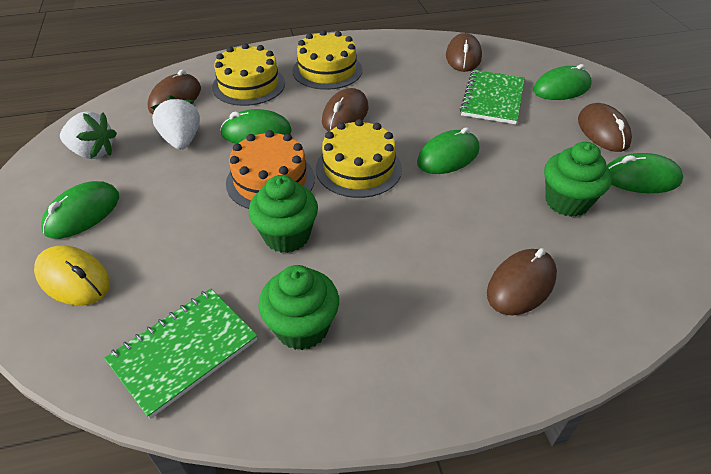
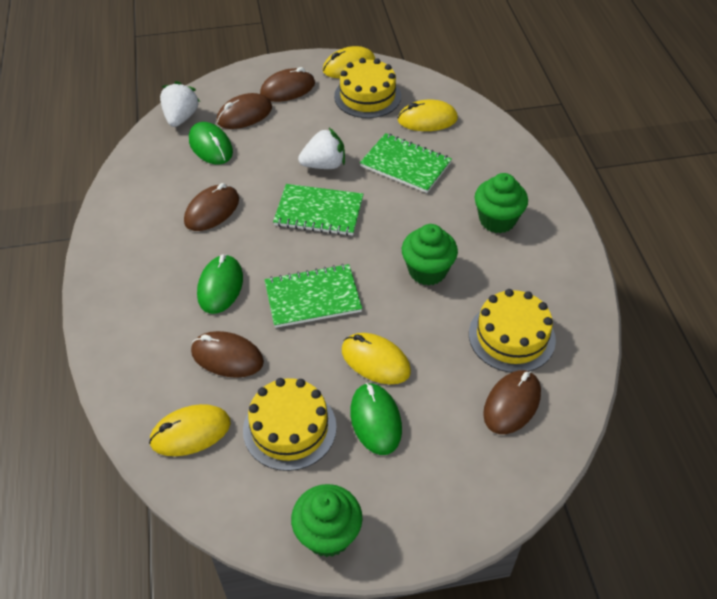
green mouse: 5 -> 3
green notebook: 2 -> 3
orange cake: 1 -> 0
yellow mouse: 1 -> 4

